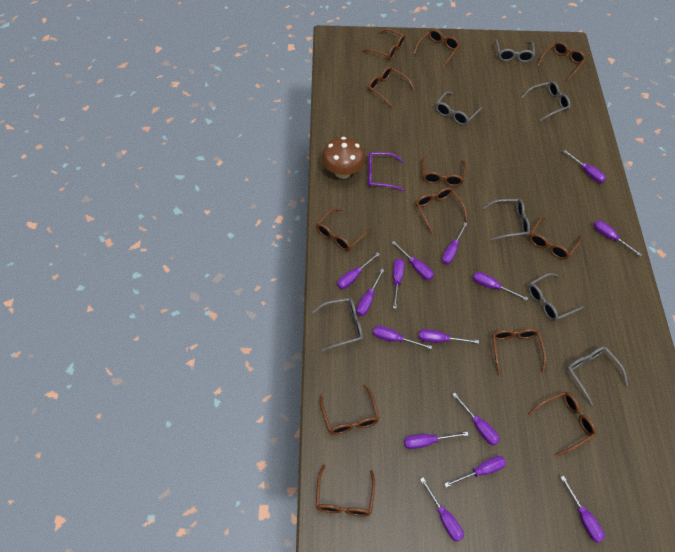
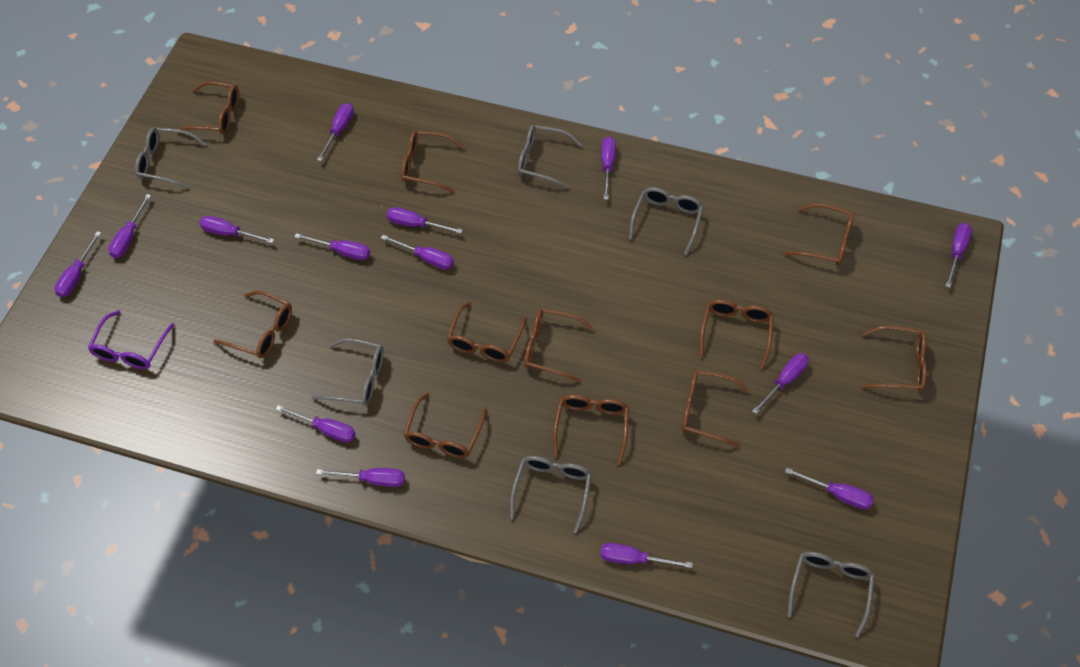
brown glasses: 12 -> 11
brown mushroom: 1 -> 0
grey glasses: 7 -> 6
purple screwdriver: 15 -> 14

